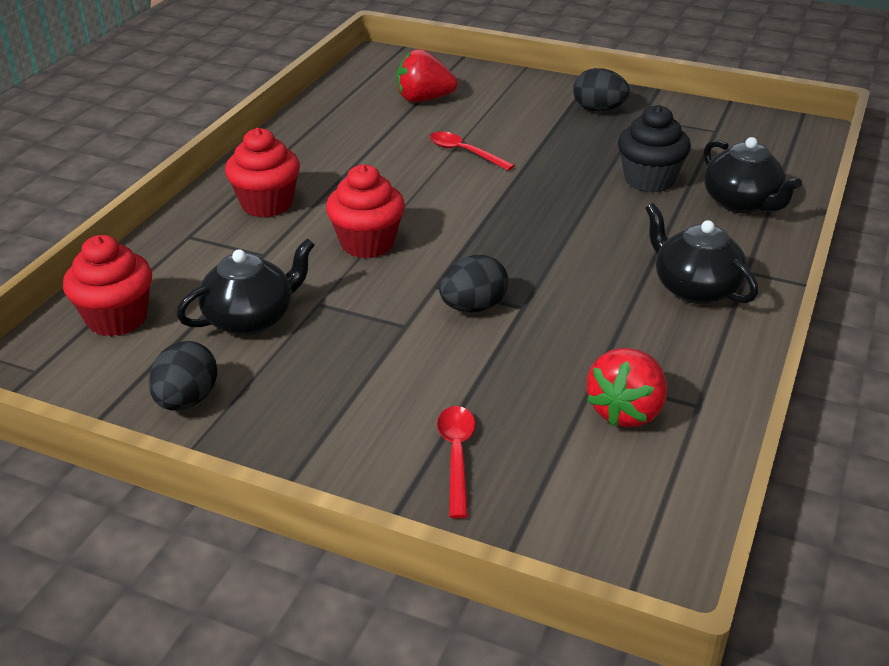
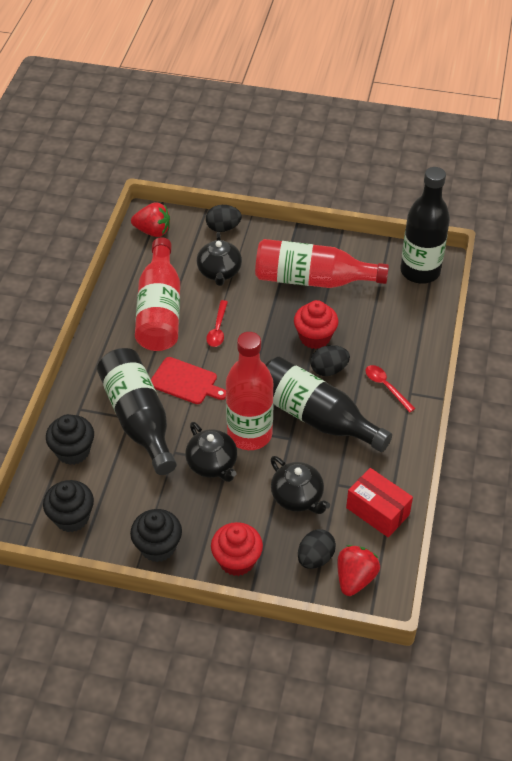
black bottle: 0 -> 3
black cupcake: 1 -> 3
red bottle: 0 -> 3
red box: 0 -> 1
red cupcake: 3 -> 2
red cutting board: 0 -> 1

